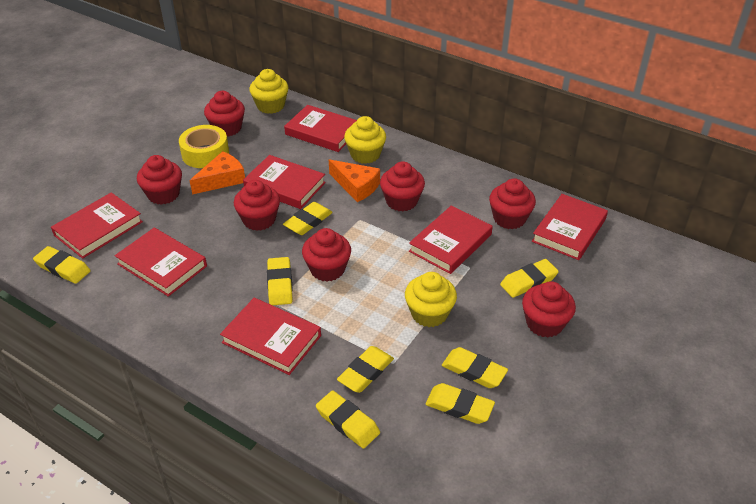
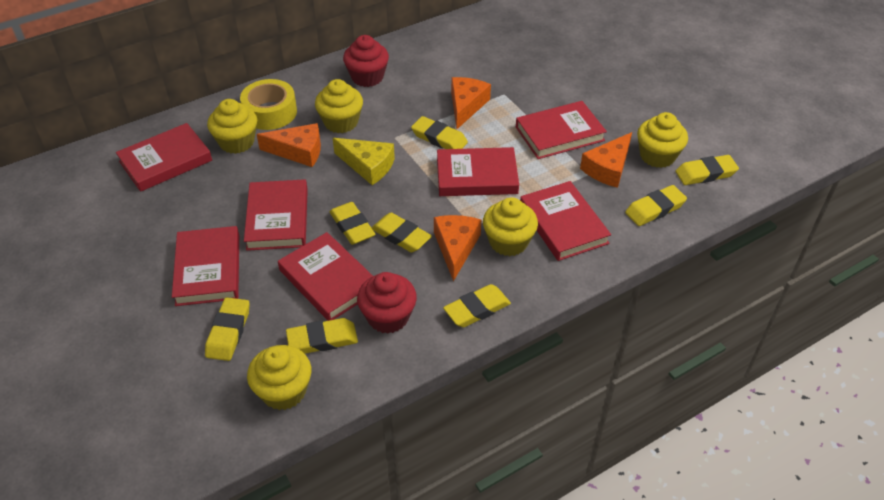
orange cheese: 2 -> 4
red cupcake: 7 -> 2
yellow cheese: 0 -> 1
yellow cupcake: 3 -> 5

